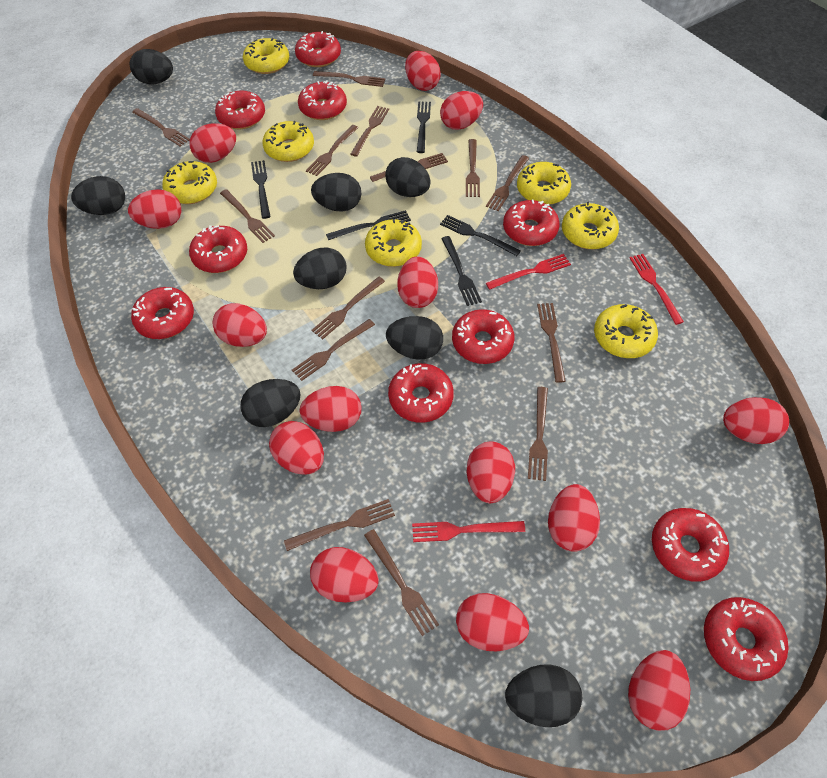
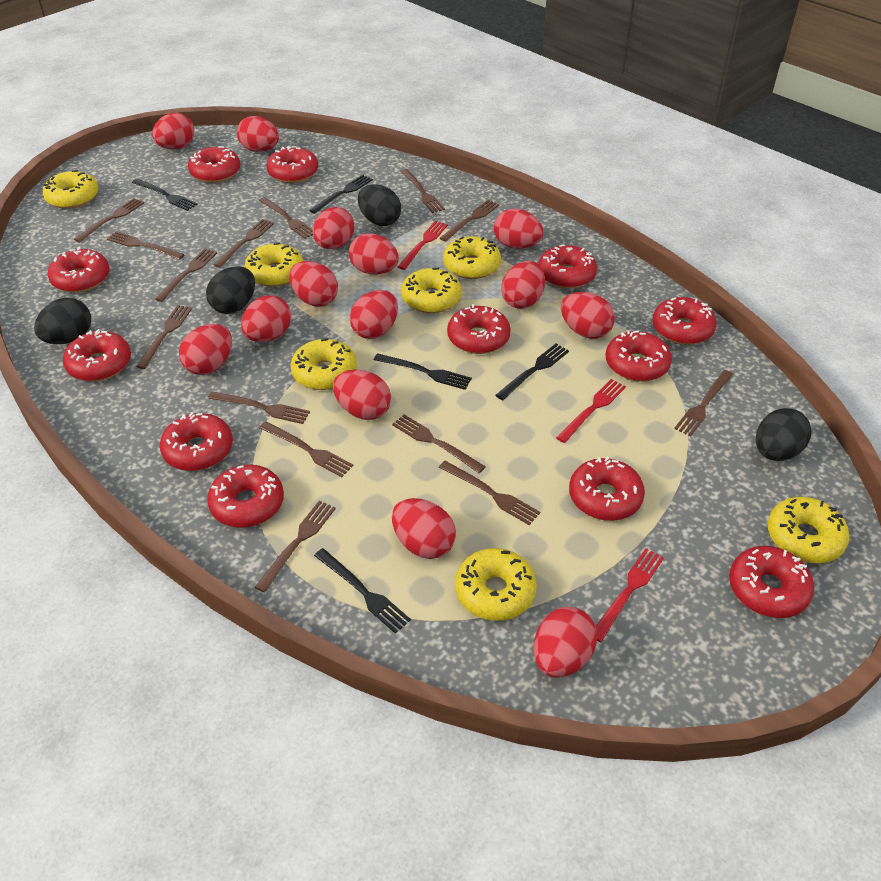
black egg: 8 -> 4
red donut: 10 -> 12

